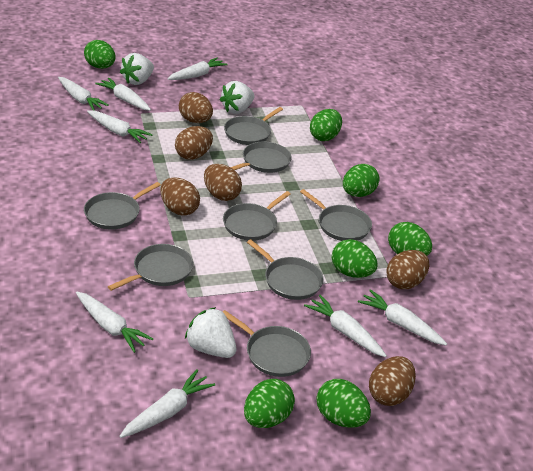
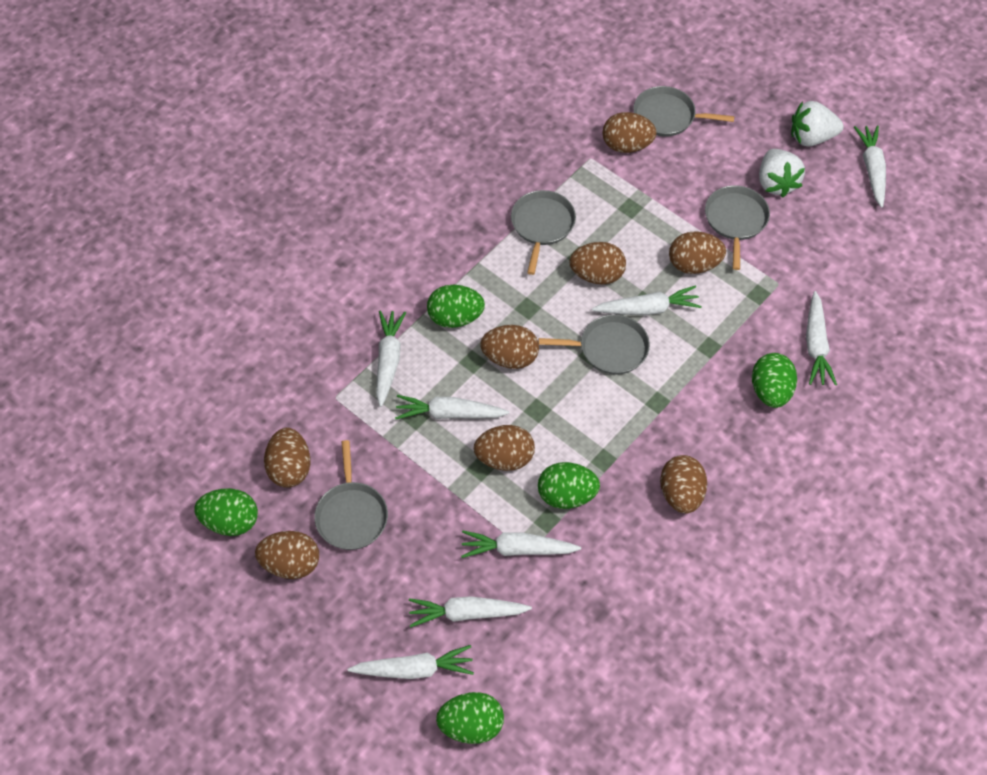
brown egg: 6 -> 8
green egg: 7 -> 5
grey pan: 8 -> 5
white strawberry: 3 -> 2

